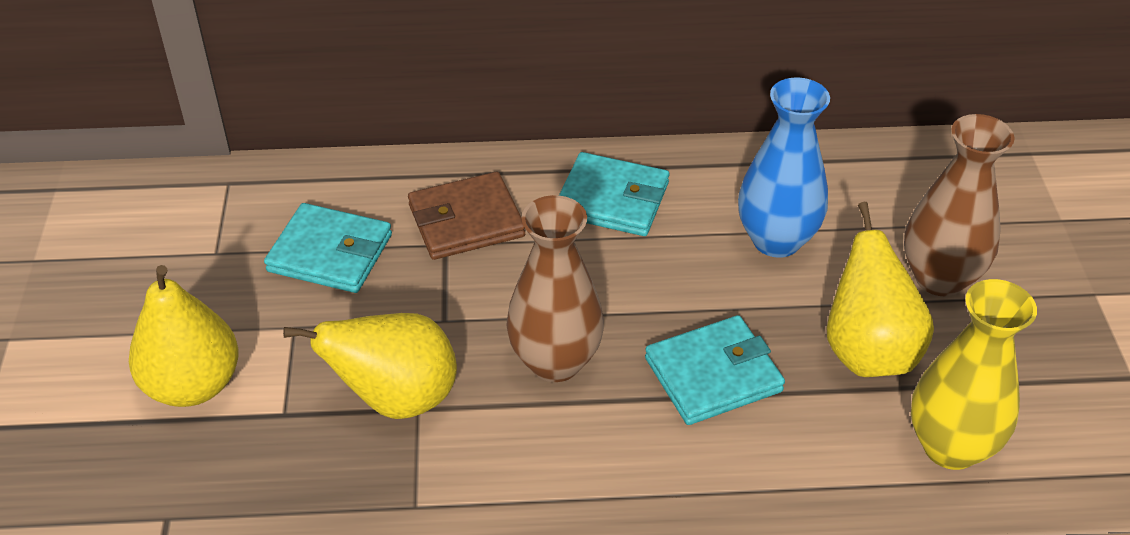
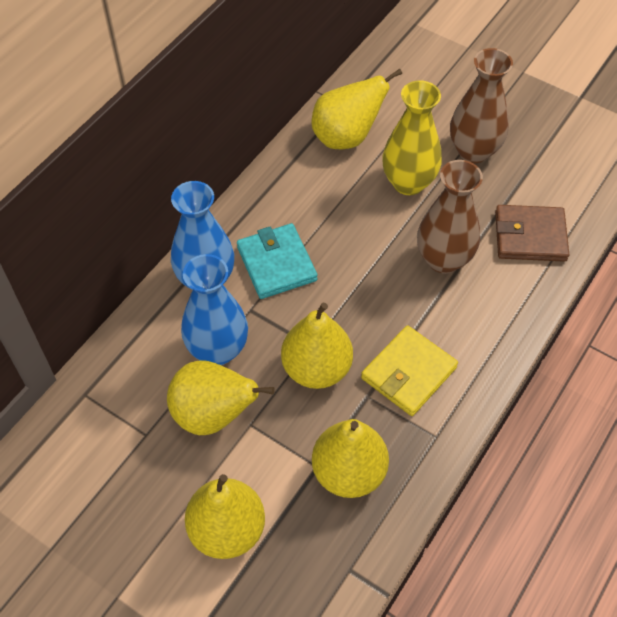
blue vase: 1 -> 2
turquoise wallet: 3 -> 1
yellow pear: 3 -> 5
yellow wallet: 0 -> 1

